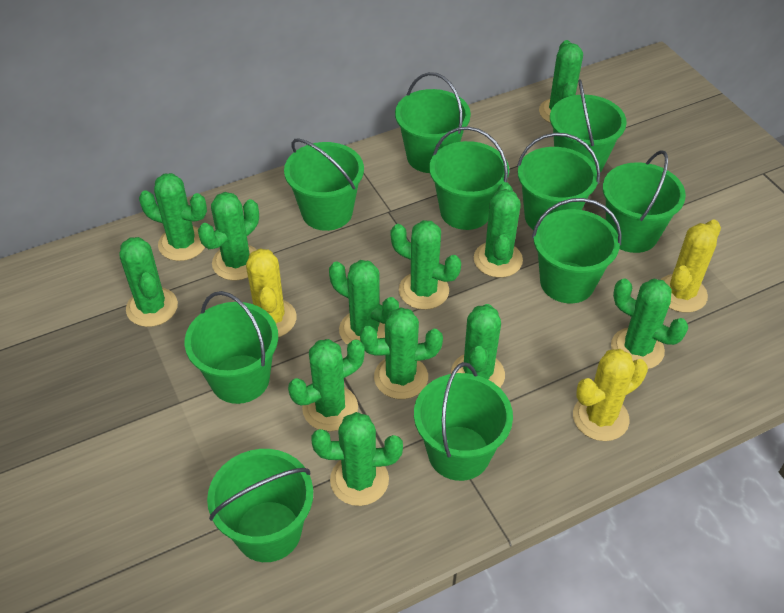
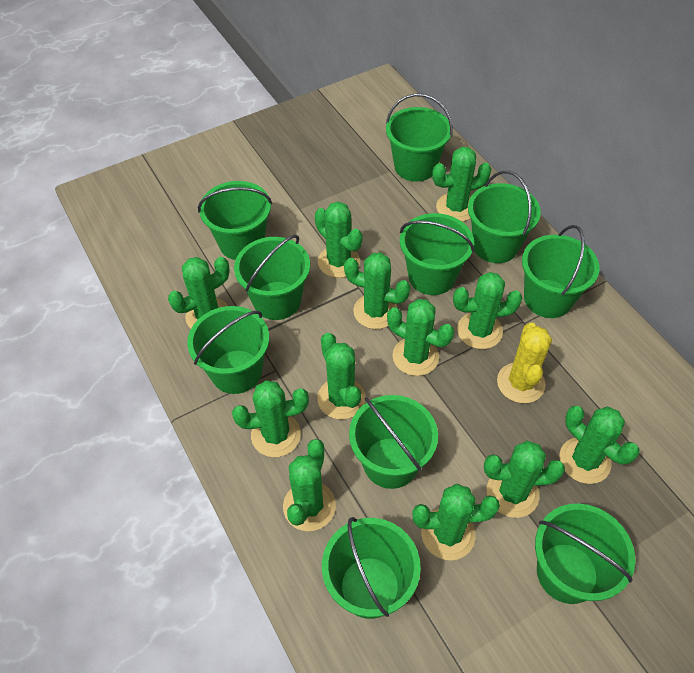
yellow cactus: 3 -> 1

